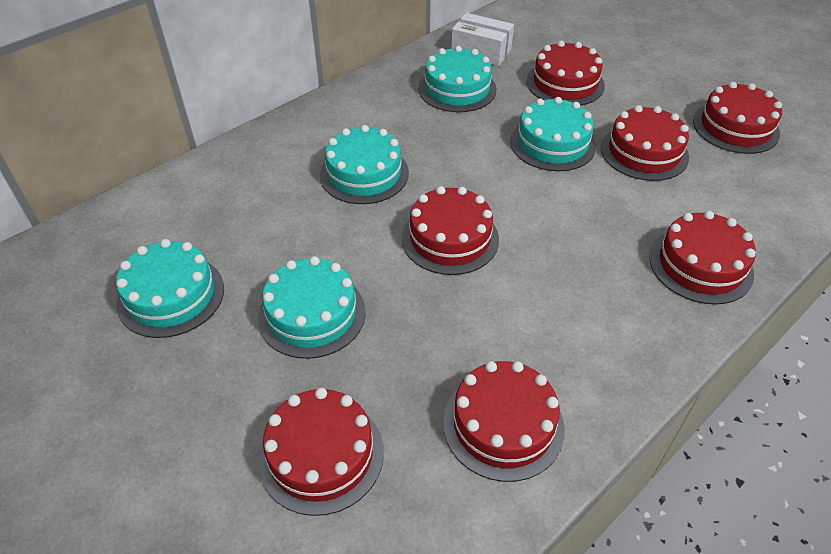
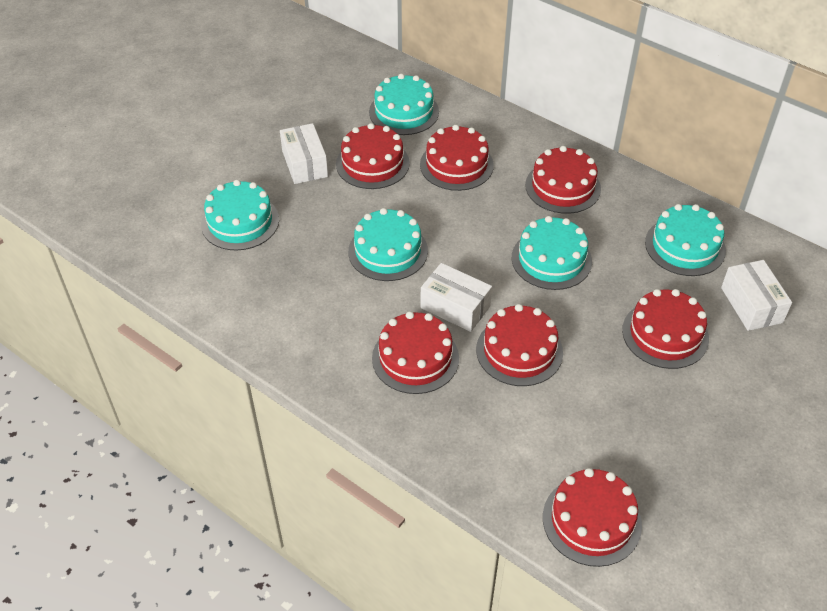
white box: 1 -> 3

